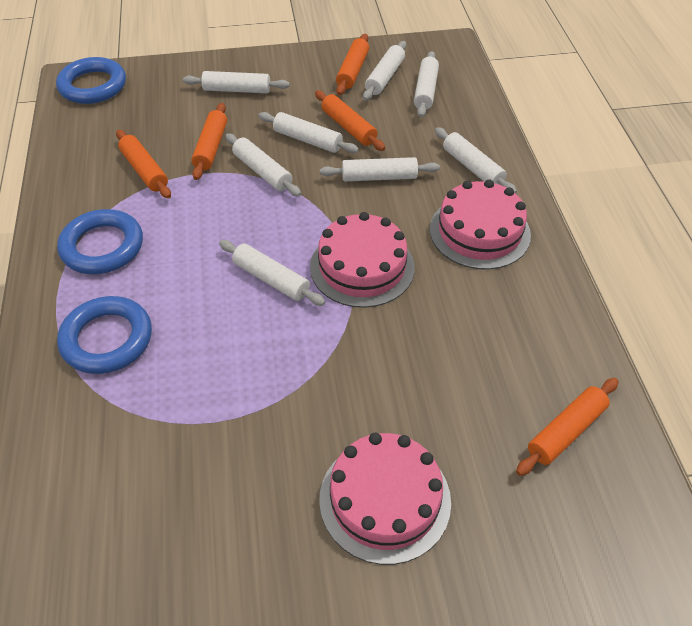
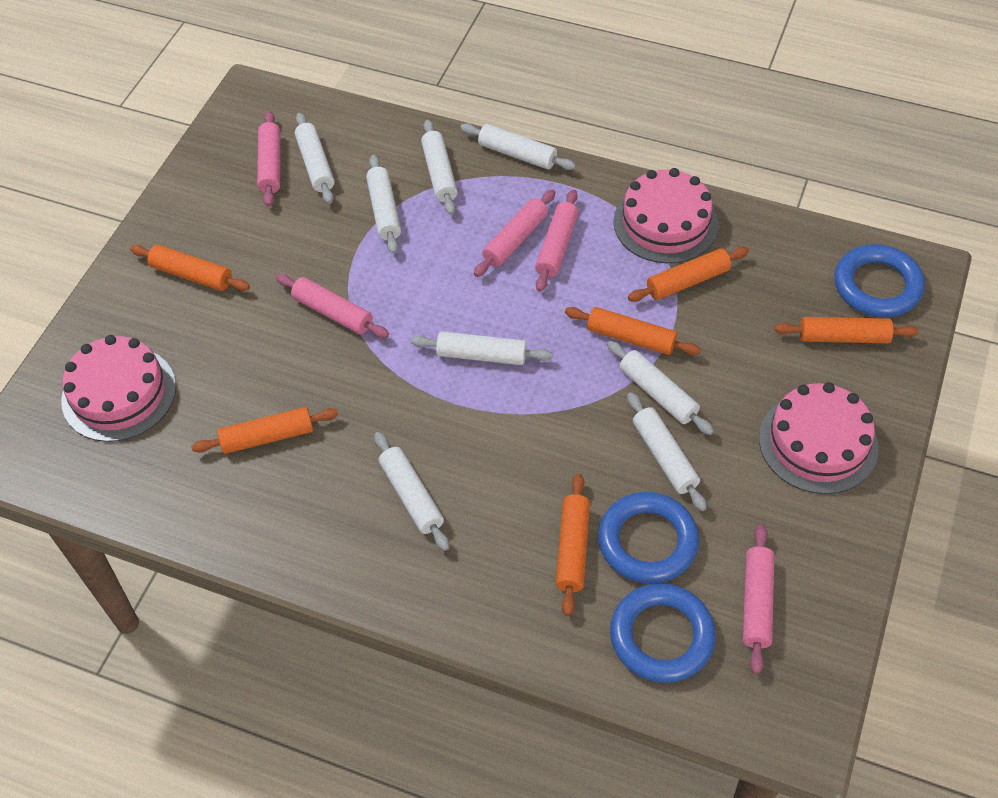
orange rolling pin: 5 -> 6
pink rolling pin: 0 -> 5

